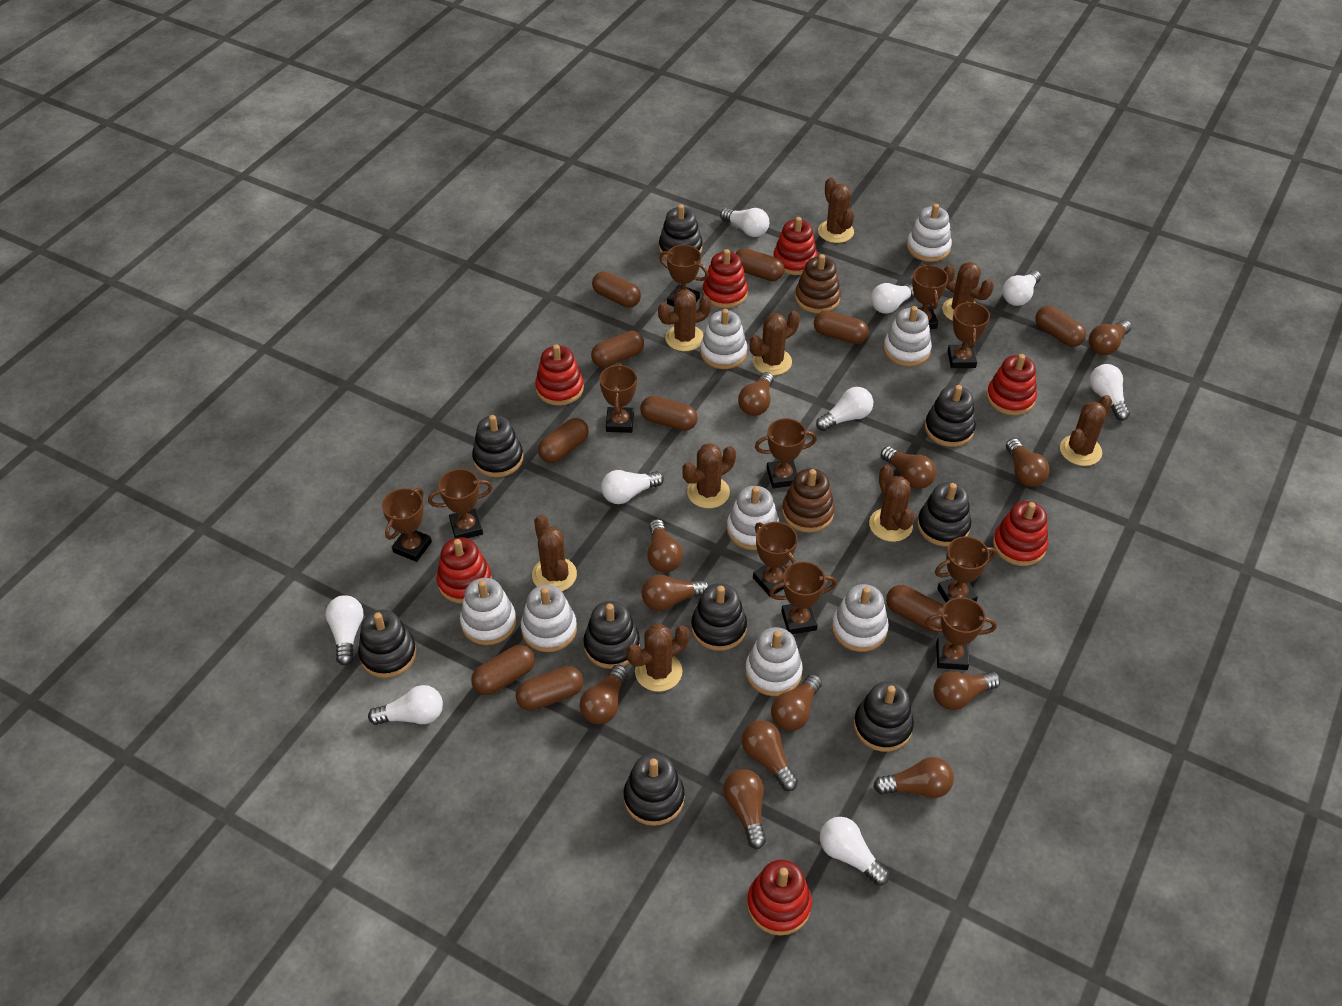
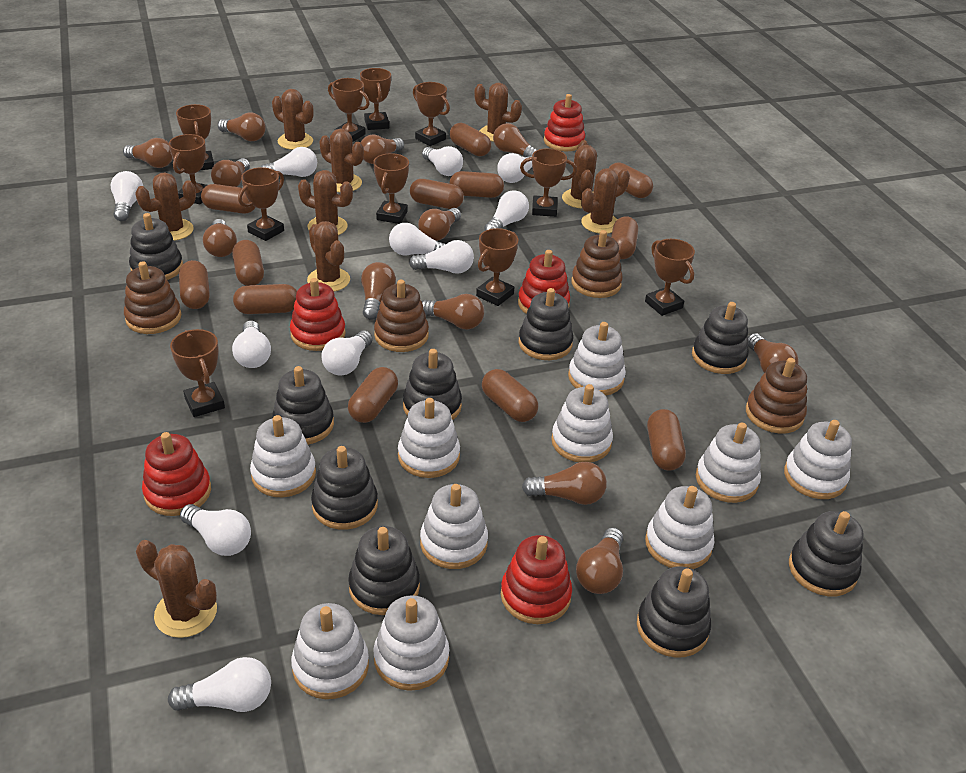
brown capsule: 10 -> 12
brown stacking toy: 2 -> 4
red stacking toy: 7 -> 5
white light bulb: 9 -> 11
white stacking toy: 8 -> 10

